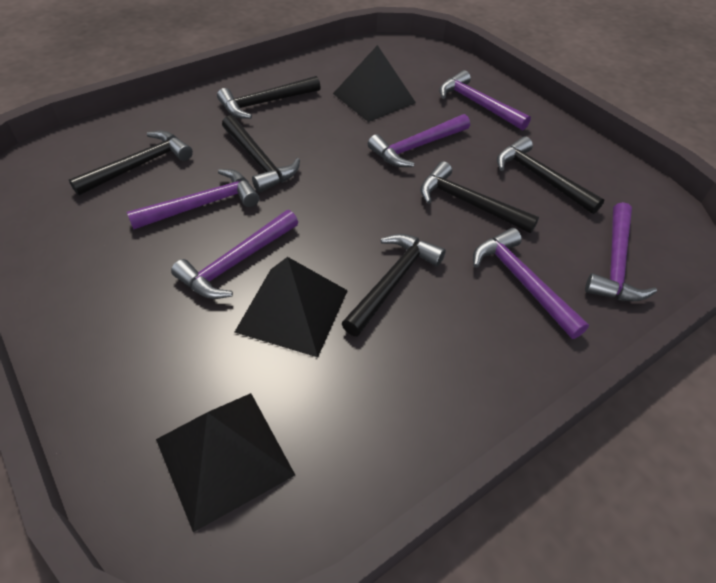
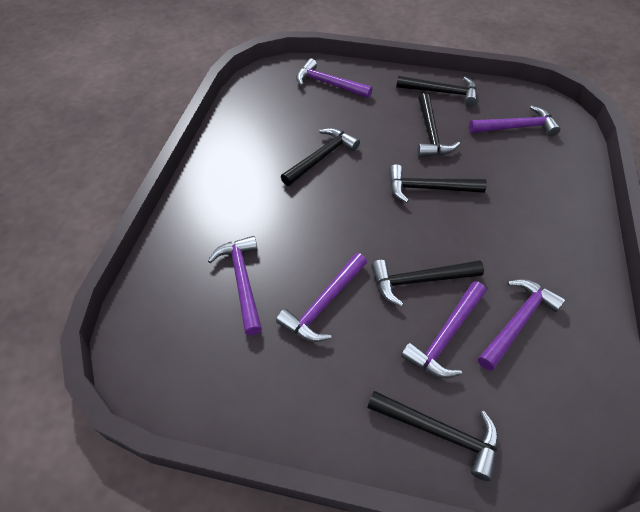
black pyramid: 3 -> 0

